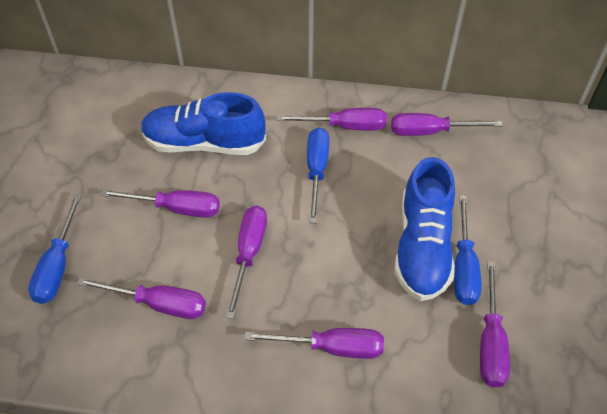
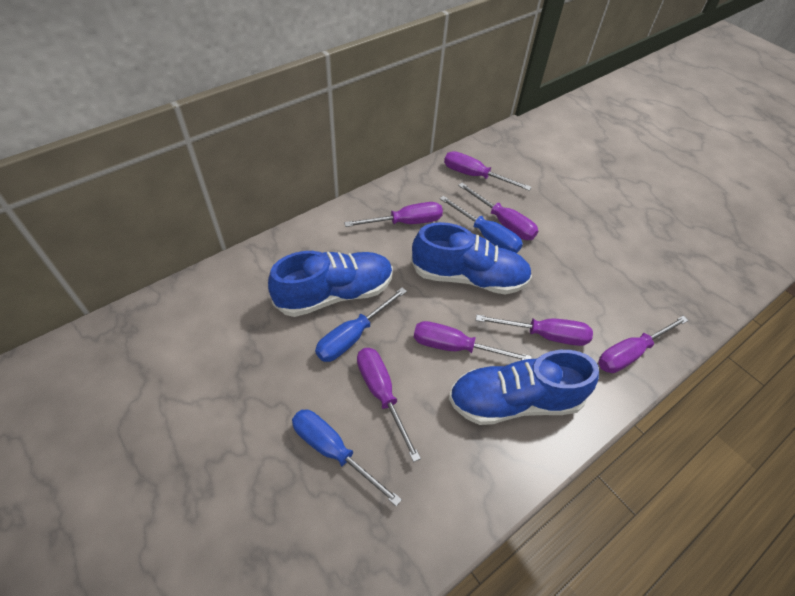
blue shoe: 2 -> 3

